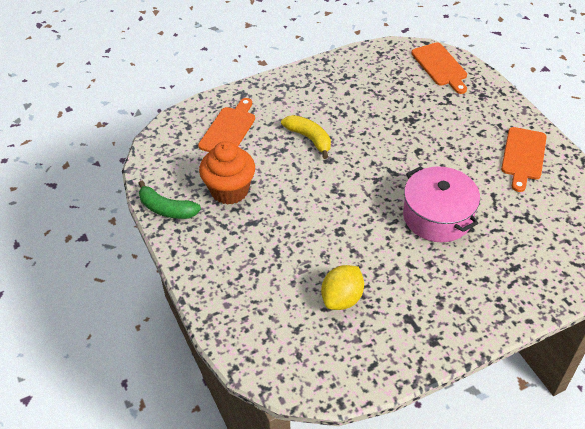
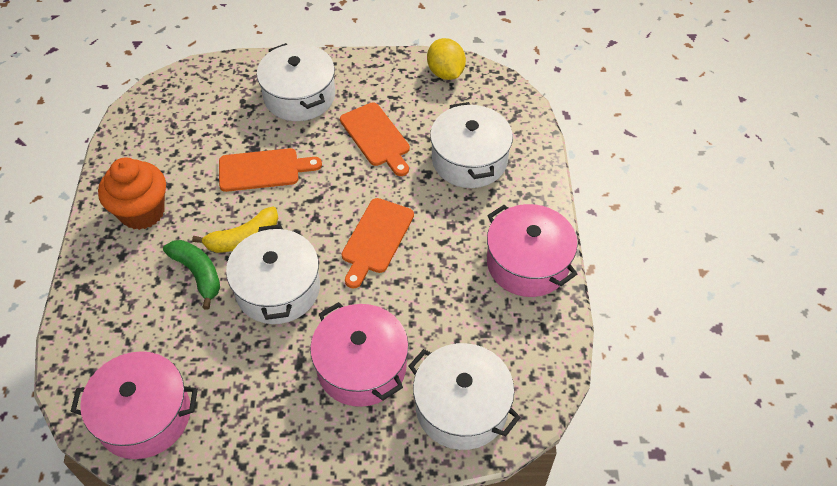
pink pot: 1 -> 3
white pot: 0 -> 4

